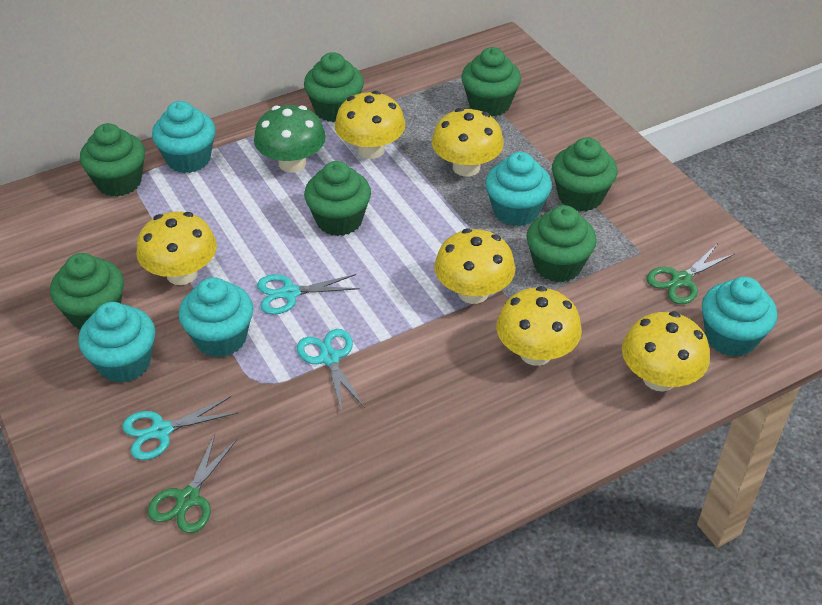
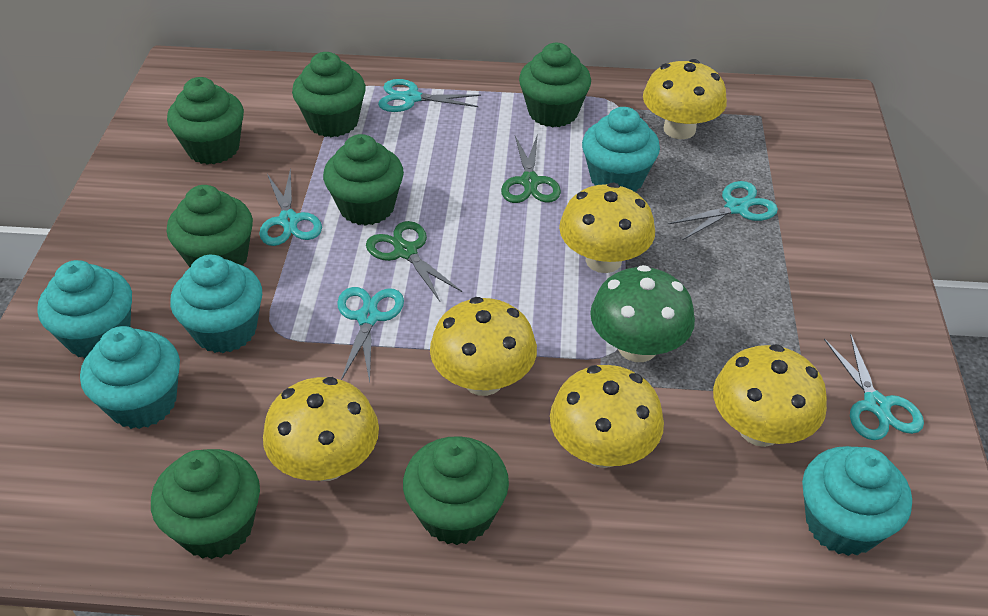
turquoise scissors: 3 -> 5

